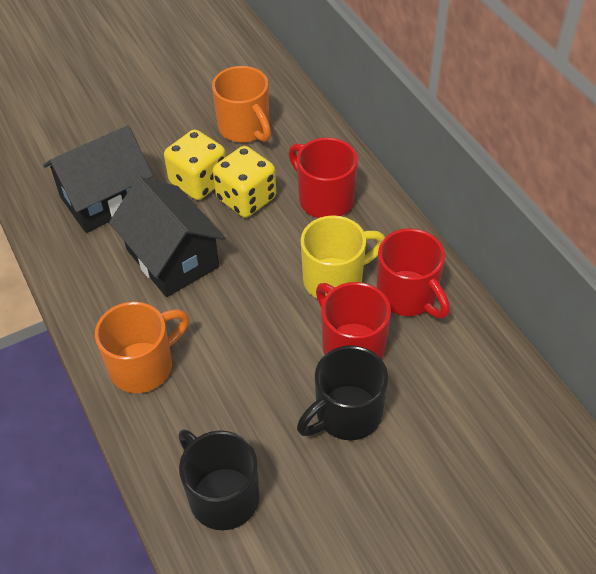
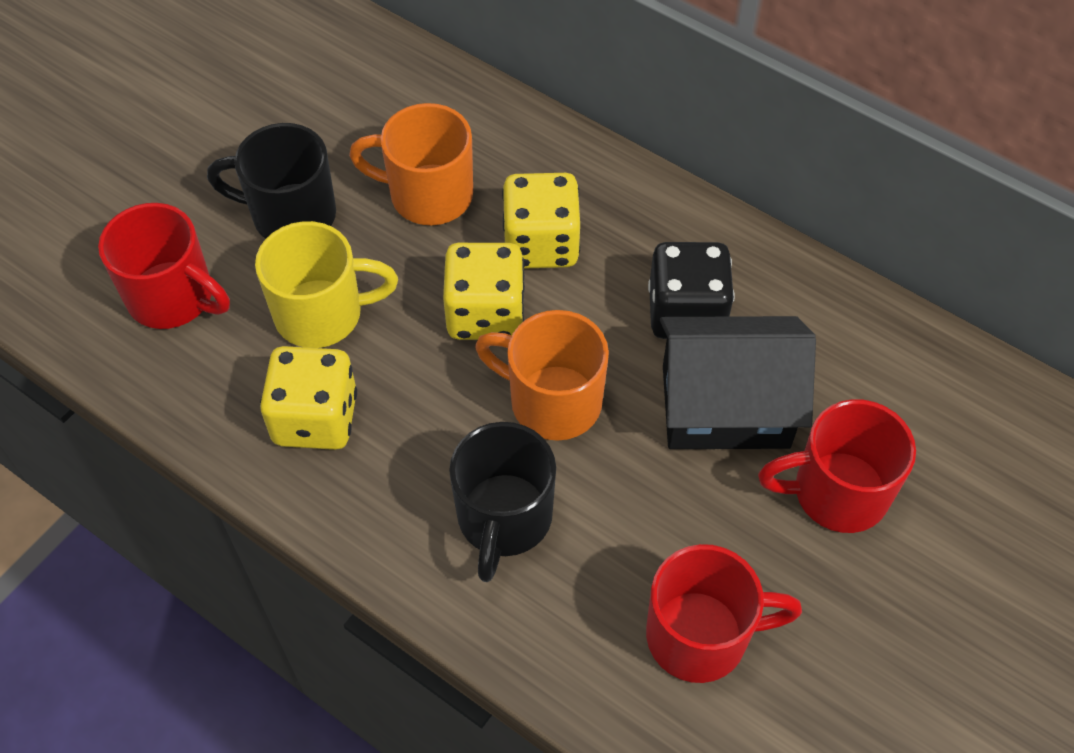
black dice: 0 -> 1
black house: 2 -> 1
yellow dice: 2 -> 3

